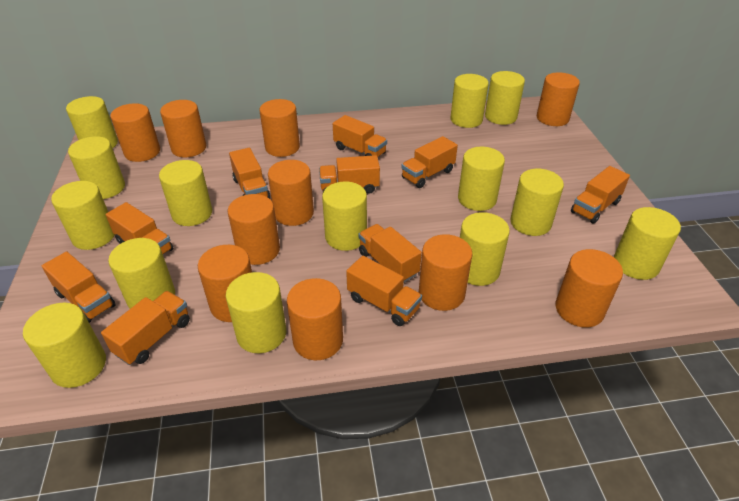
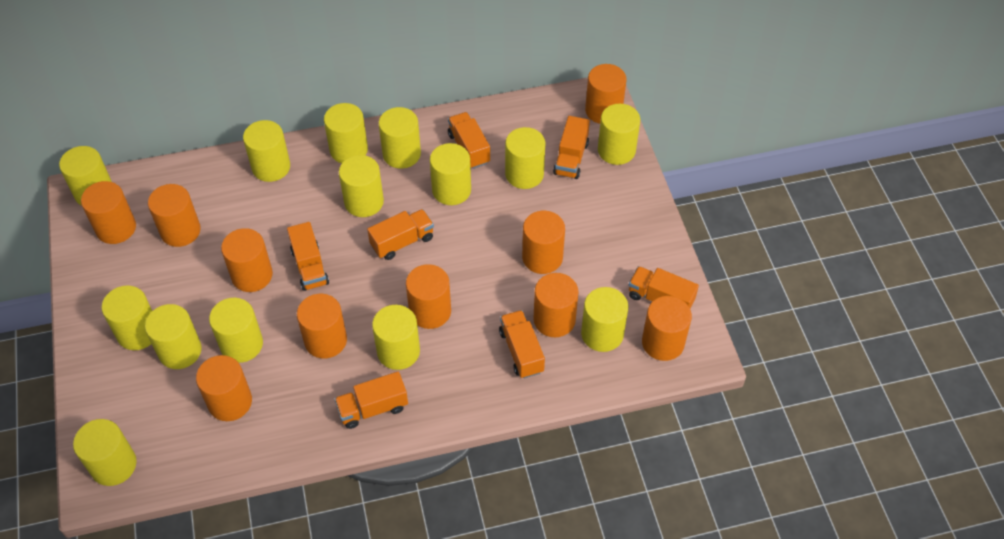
orange truck: 10 -> 7

